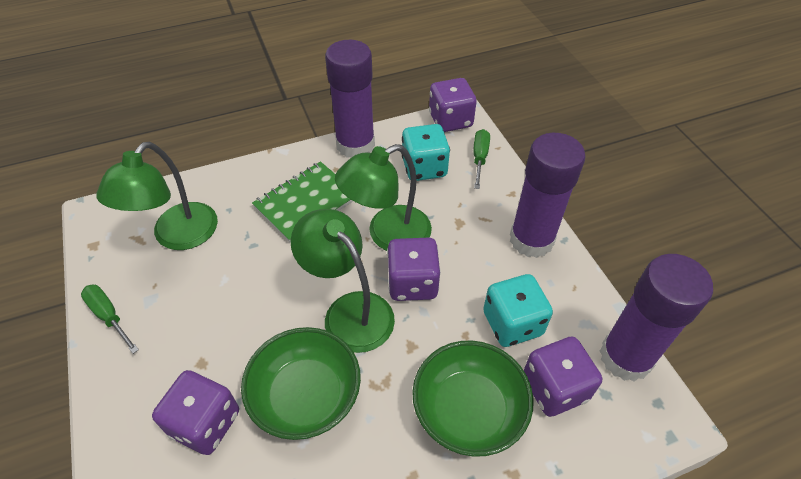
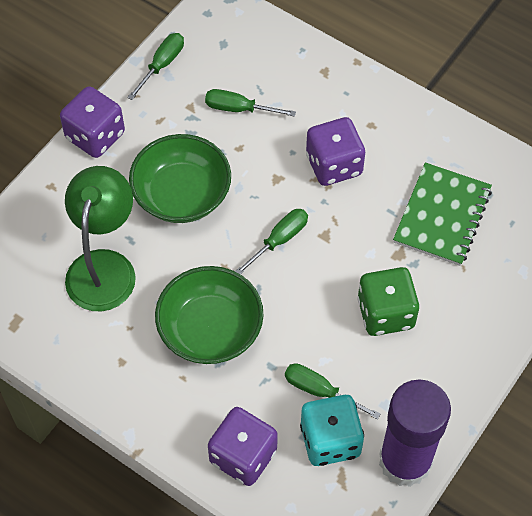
green dice: 0 -> 1
green lamp: 3 -> 1
green screwdriver: 2 -> 4
purple dice: 4 -> 3
purple glue stick: 3 -> 1
turquoise dice: 2 -> 1

